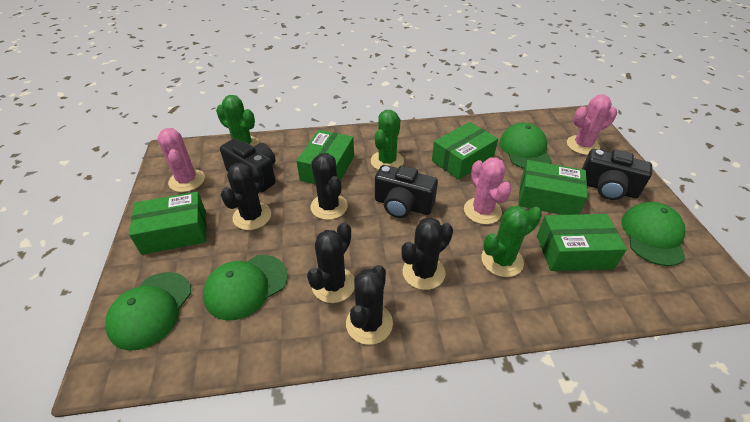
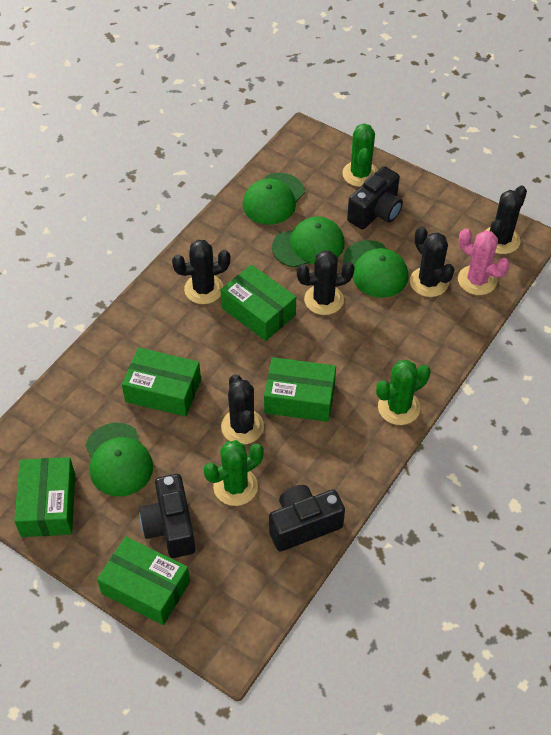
pink cactus: 3 -> 1

